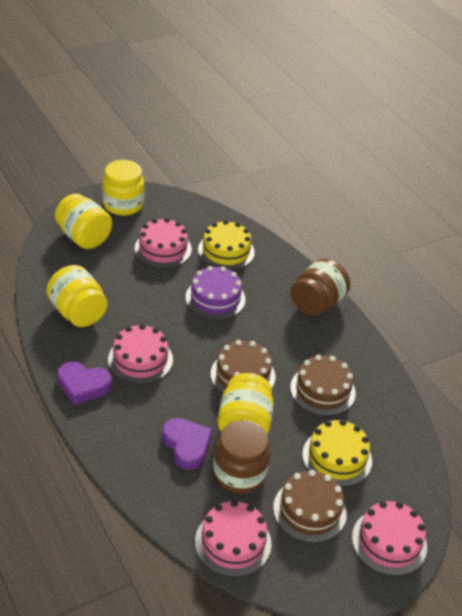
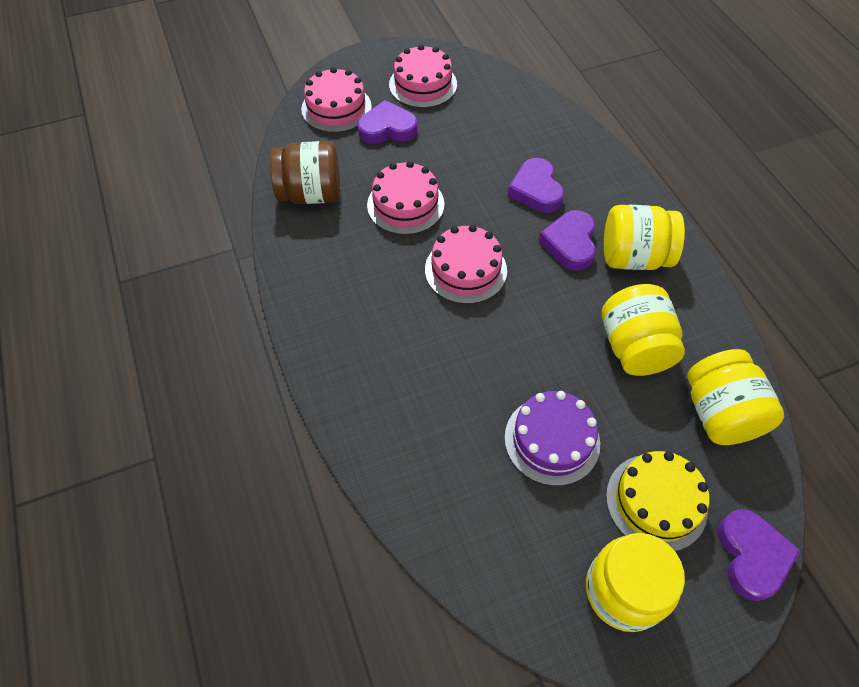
brown cake: 3 -> 0
brown jar: 2 -> 1
purple heart: 2 -> 4
yellow cake: 2 -> 1

